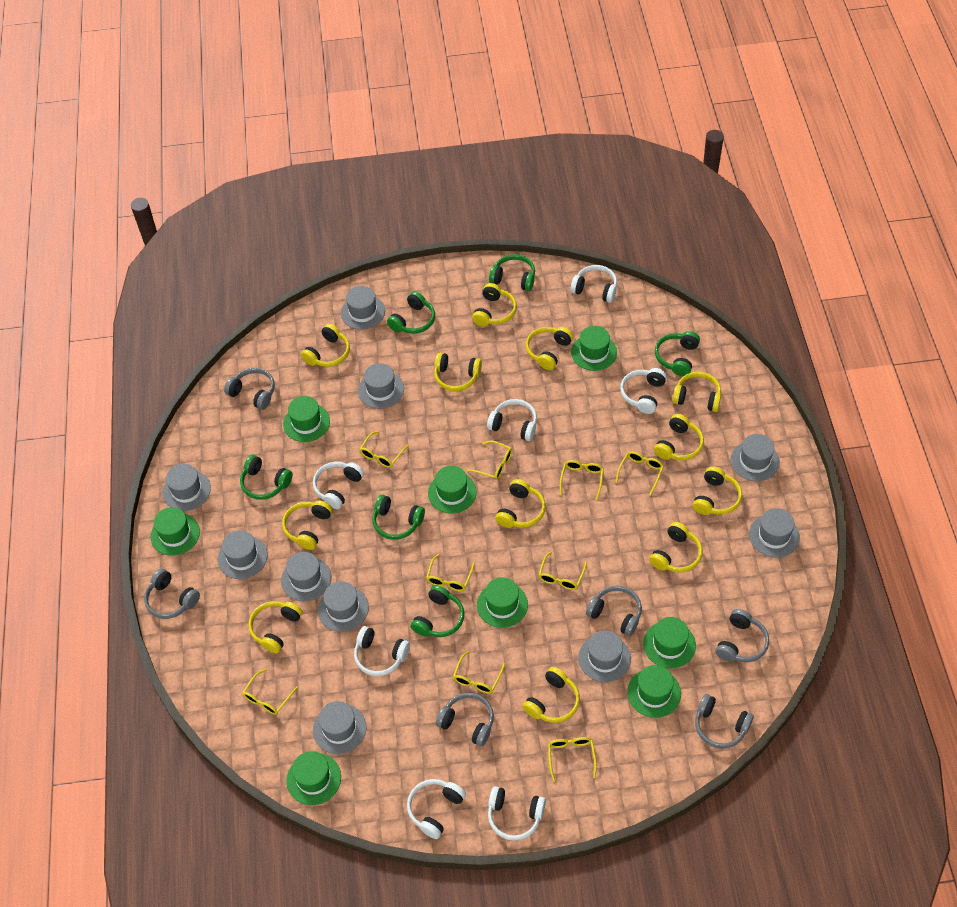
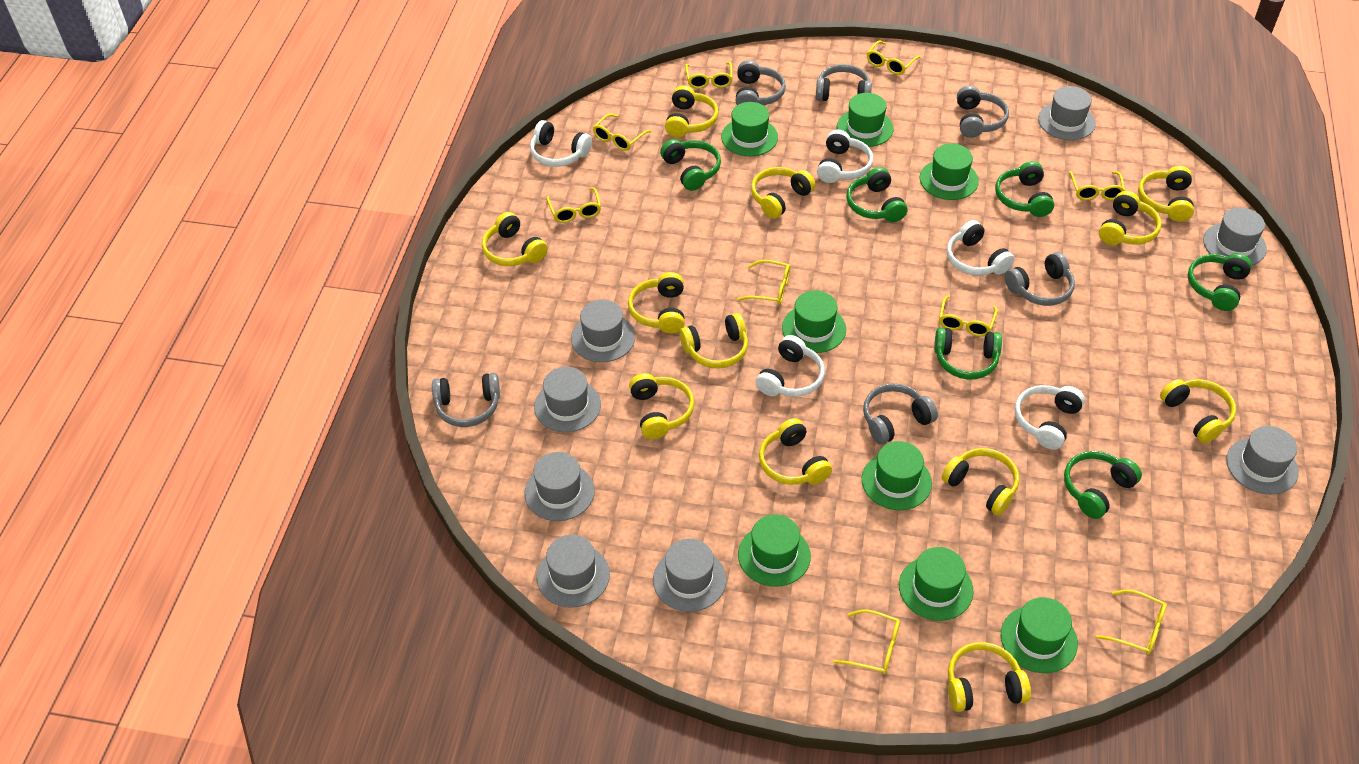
grey hat: 10 -> 8
white headphones: 7 -> 5

